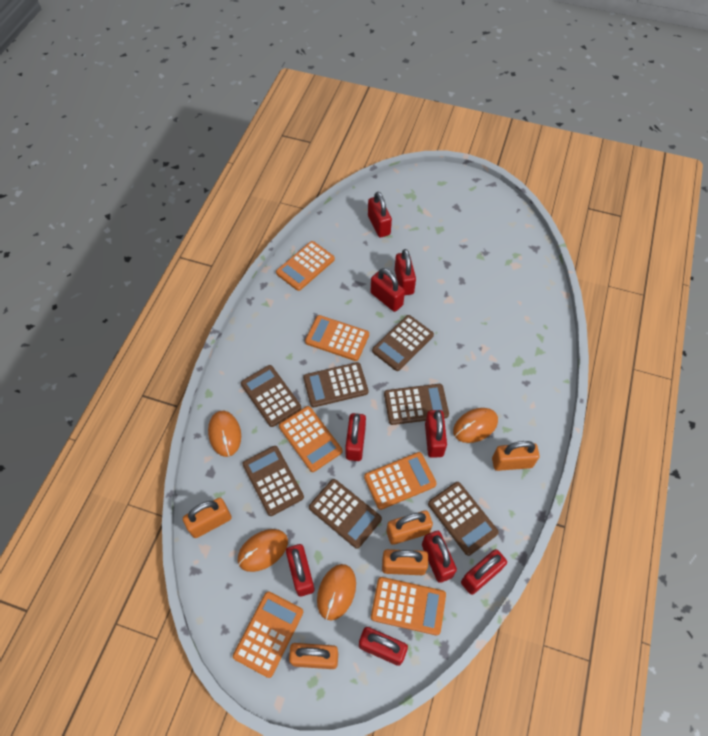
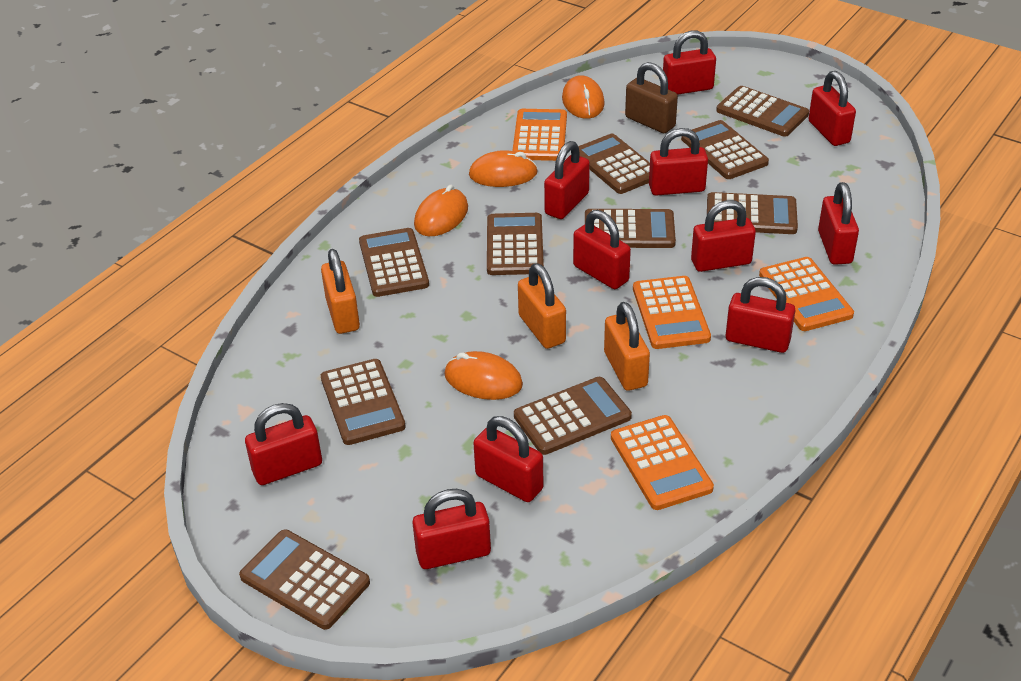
brown calculator: 7 -> 10
brown padlock: 0 -> 1
orange calculator: 6 -> 4
orange padlock: 5 -> 3
red padlock: 9 -> 11

